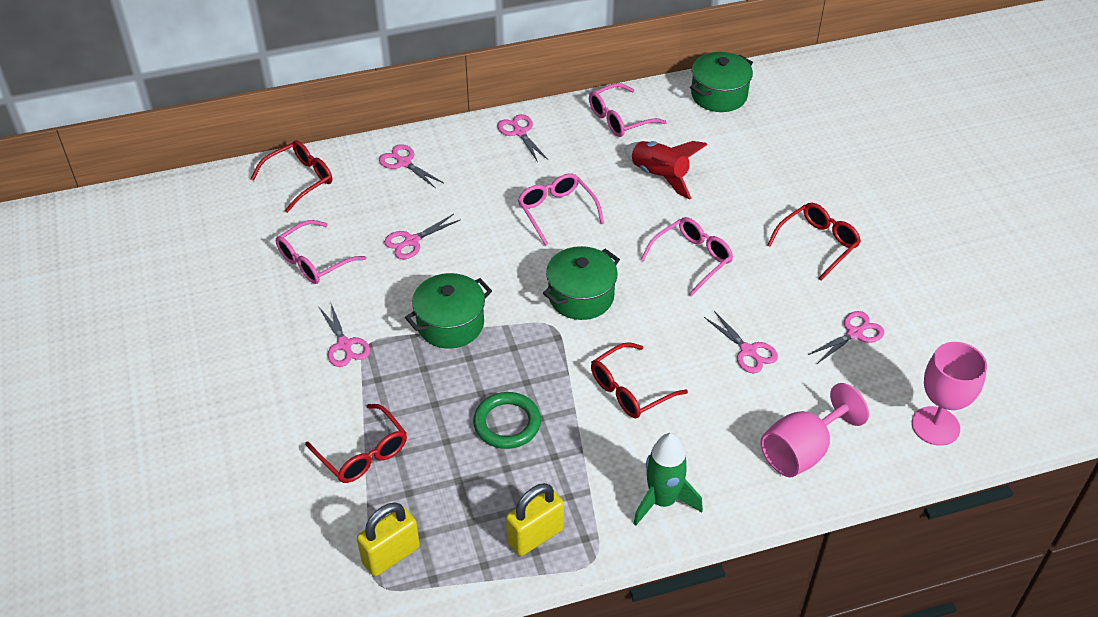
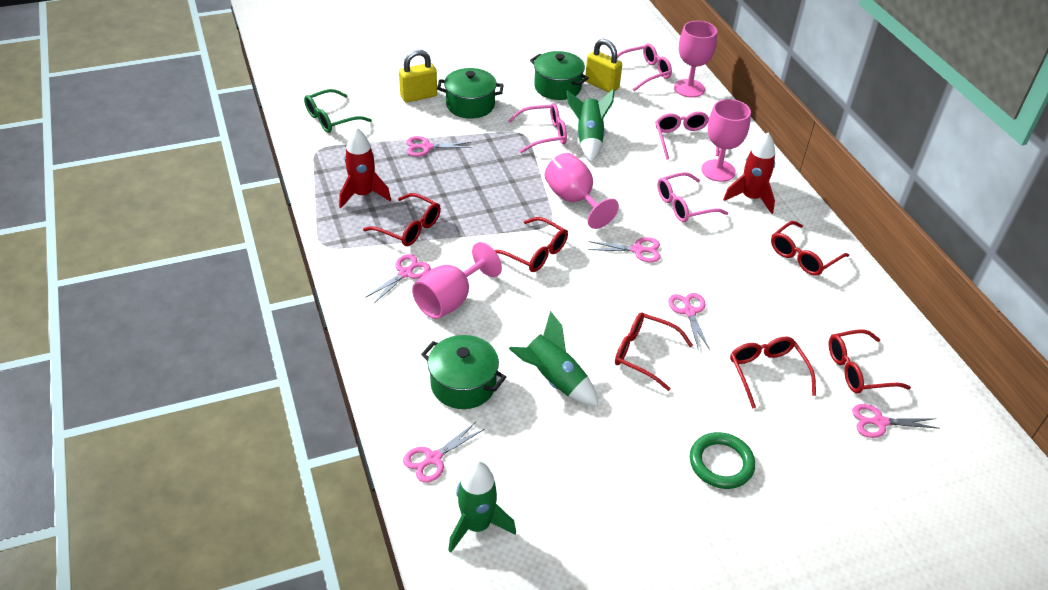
green glasses: 0 -> 1
green rocket: 1 -> 3
pink goblet: 2 -> 4
red glasses: 4 -> 6
red rocket: 1 -> 2

